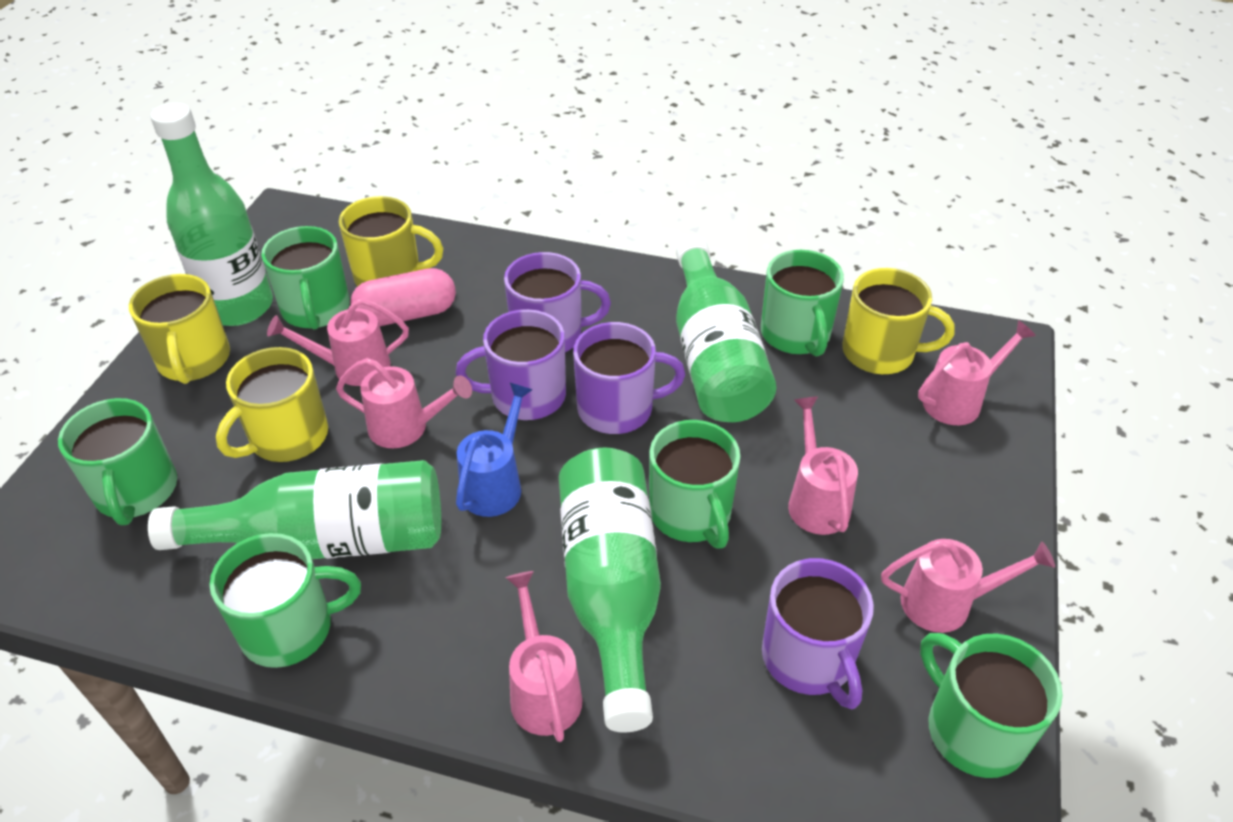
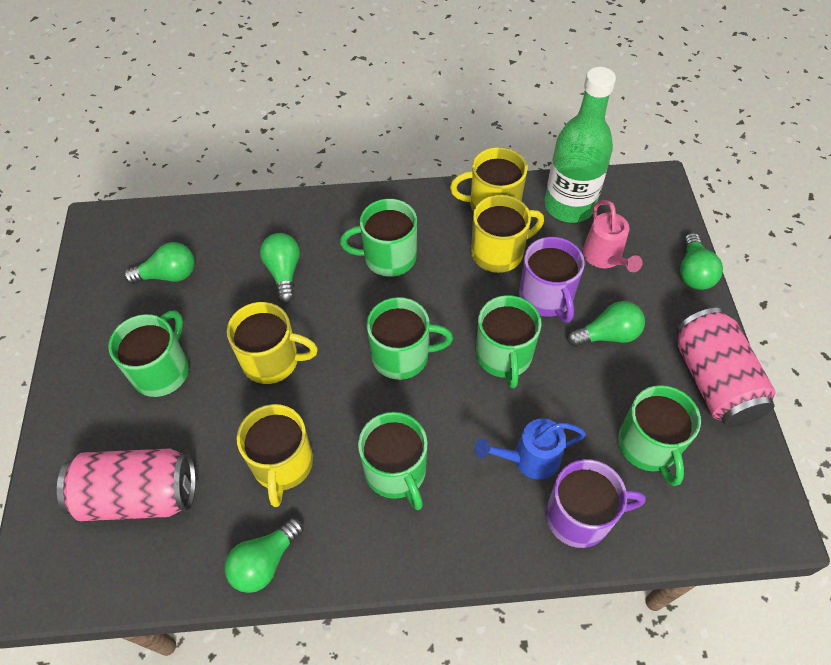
green bottle: 4 -> 1
green light bulb: 0 -> 5
pink can: 0 -> 2
pink capsule: 1 -> 0
pink watering can: 6 -> 1
purple mug: 4 -> 2

